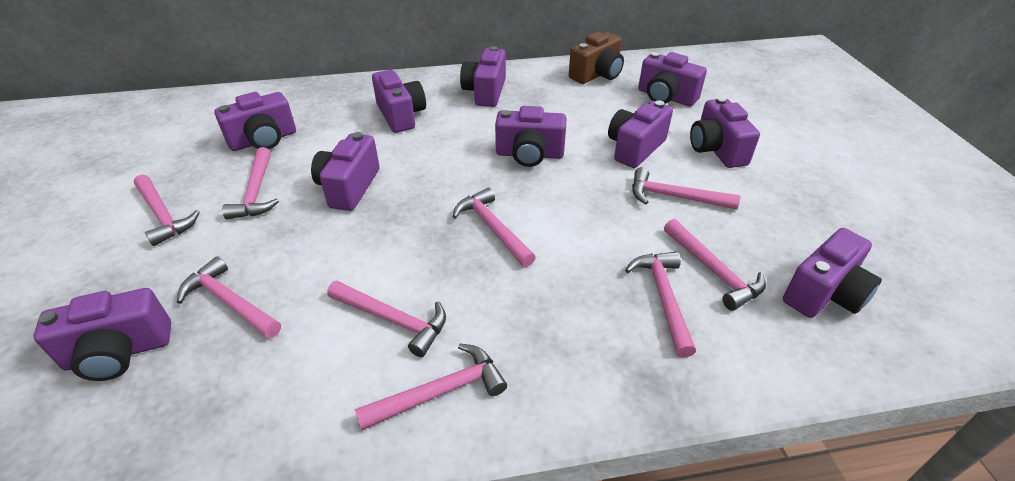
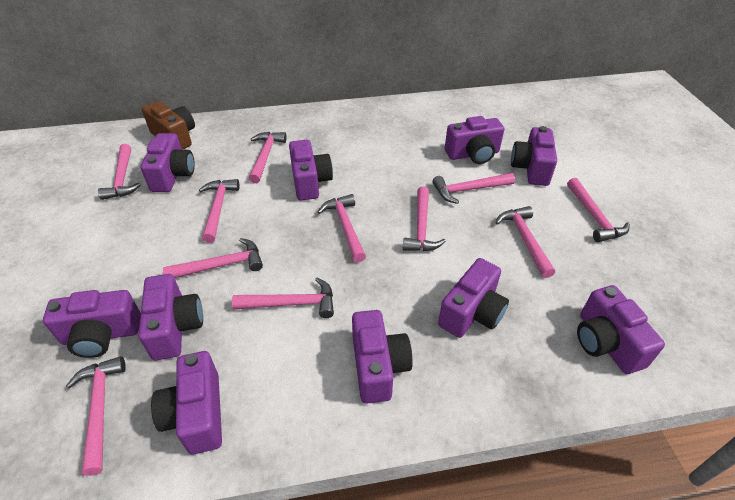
pink hammer: 9 -> 11

